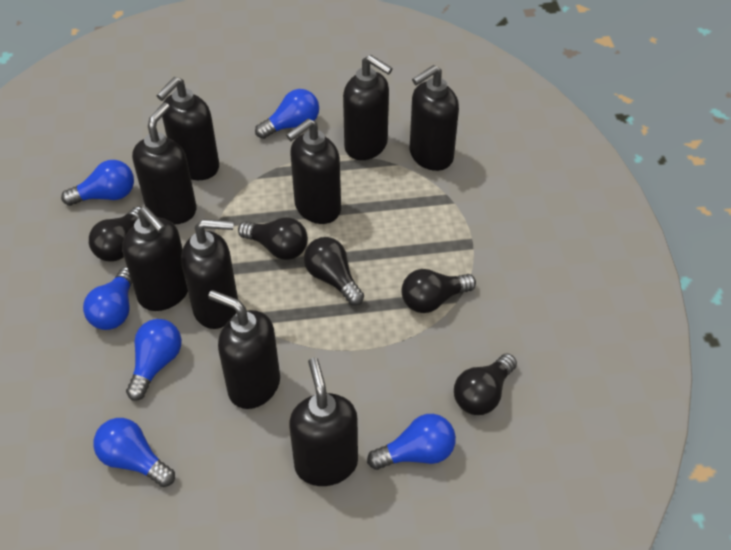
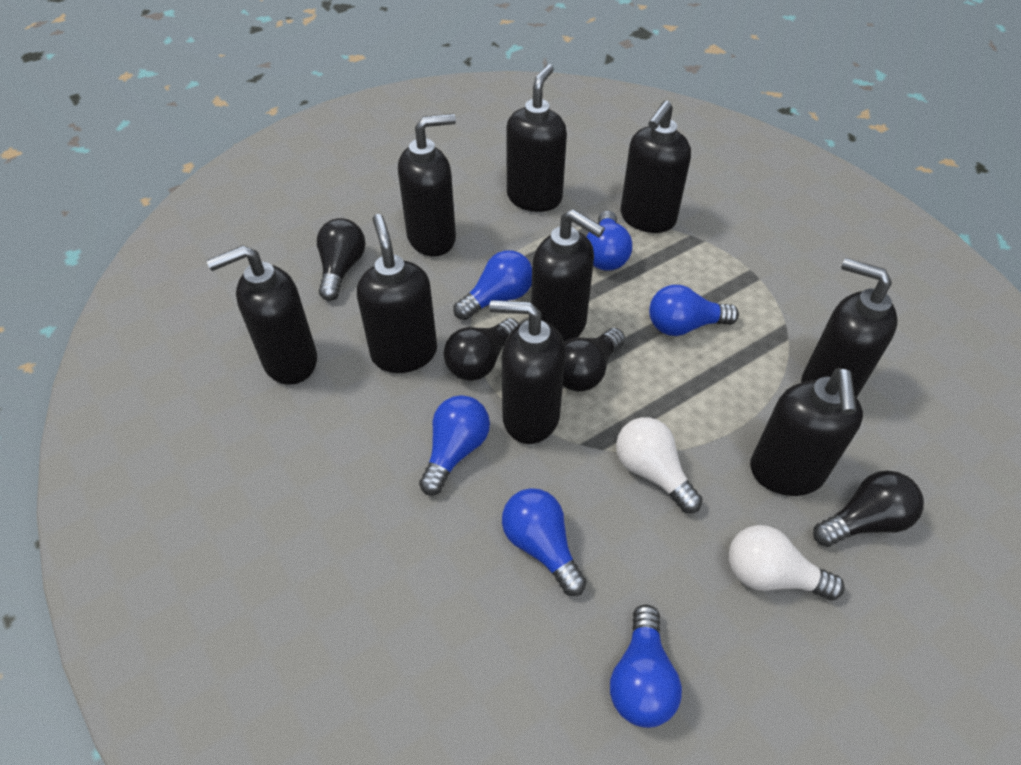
black light bulb: 5 -> 4
white light bulb: 0 -> 2

